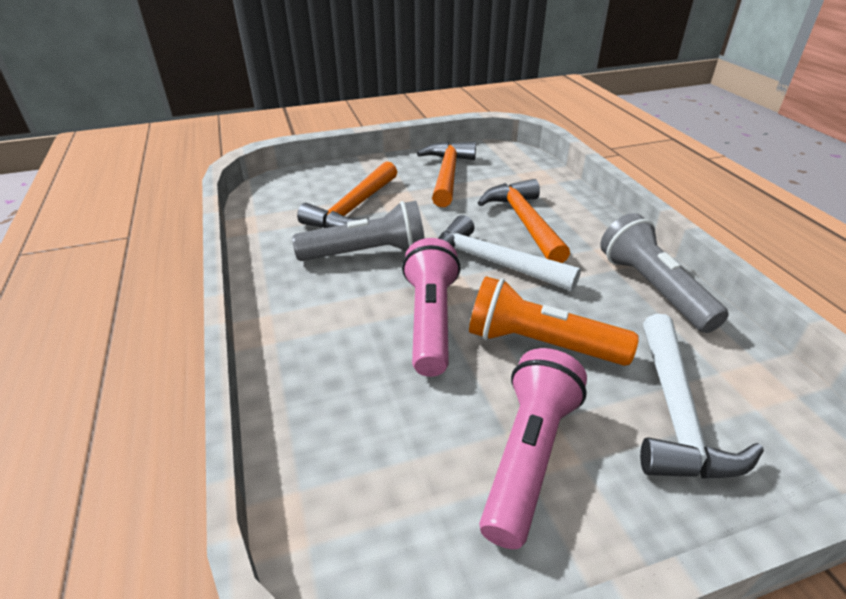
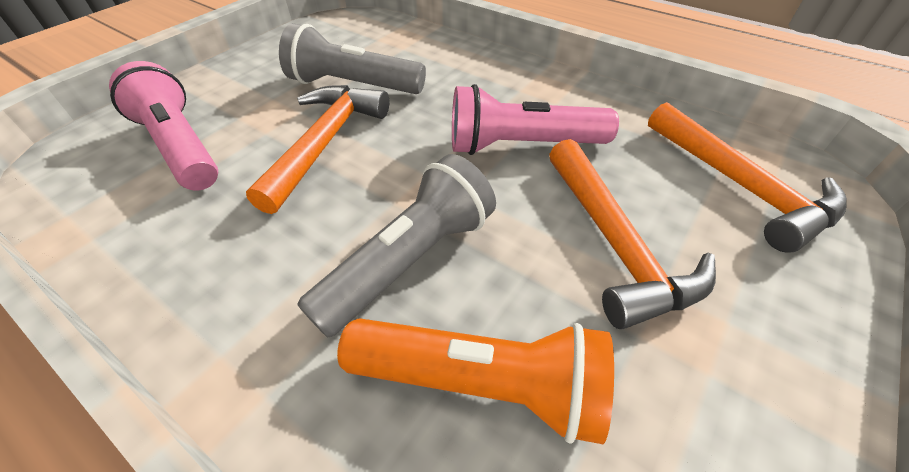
white hammer: 2 -> 0

